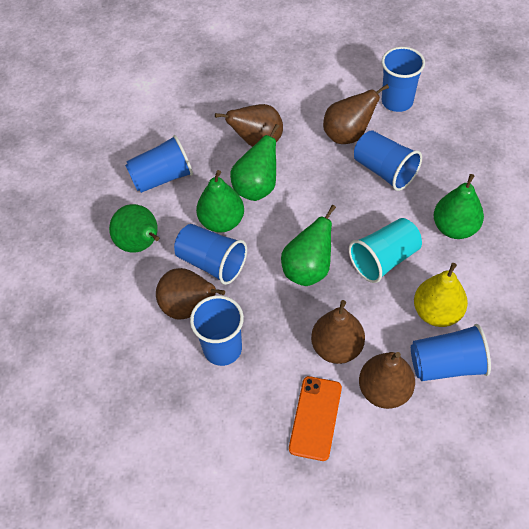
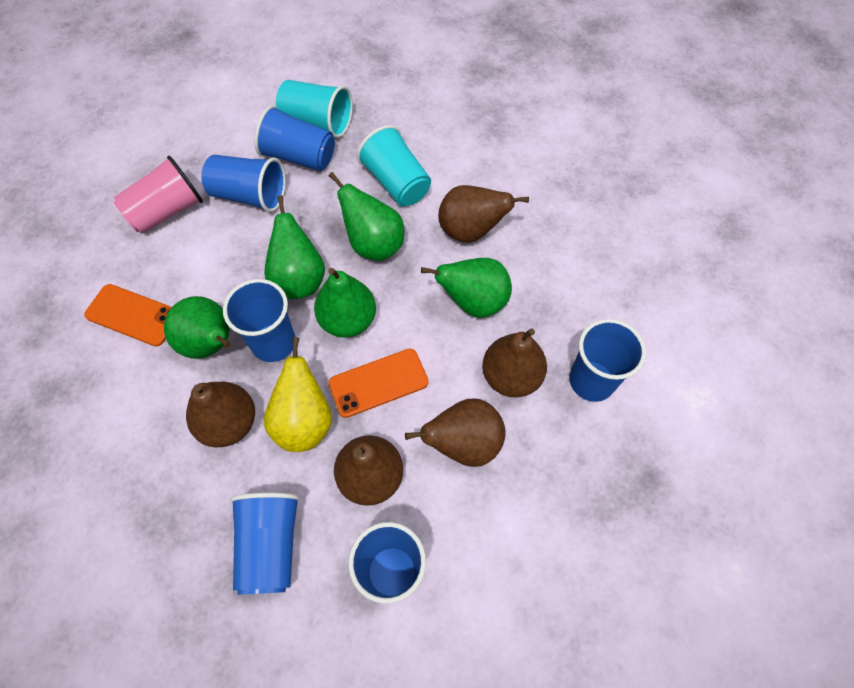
orange phone: 1 -> 2
pink cup: 0 -> 1
turquoise cup: 1 -> 2

